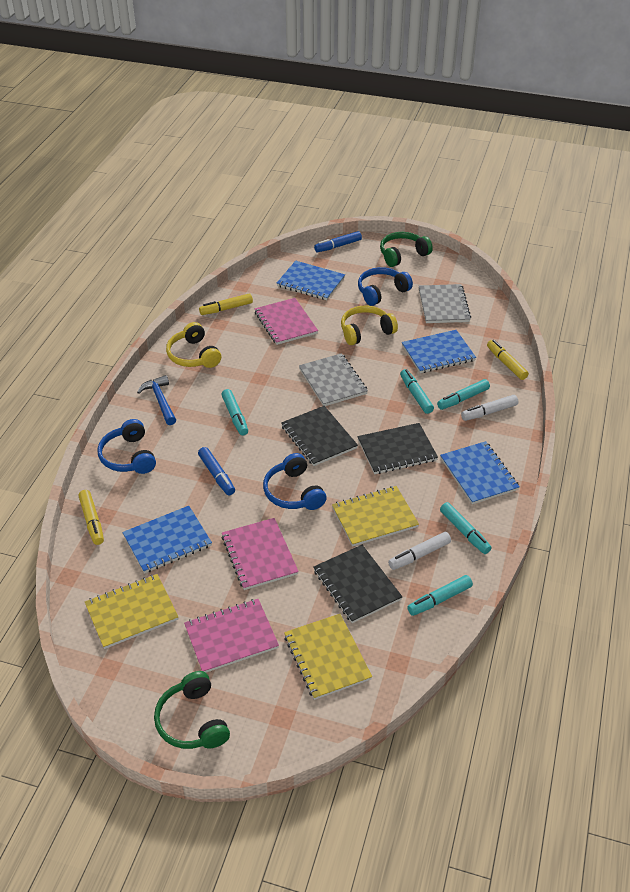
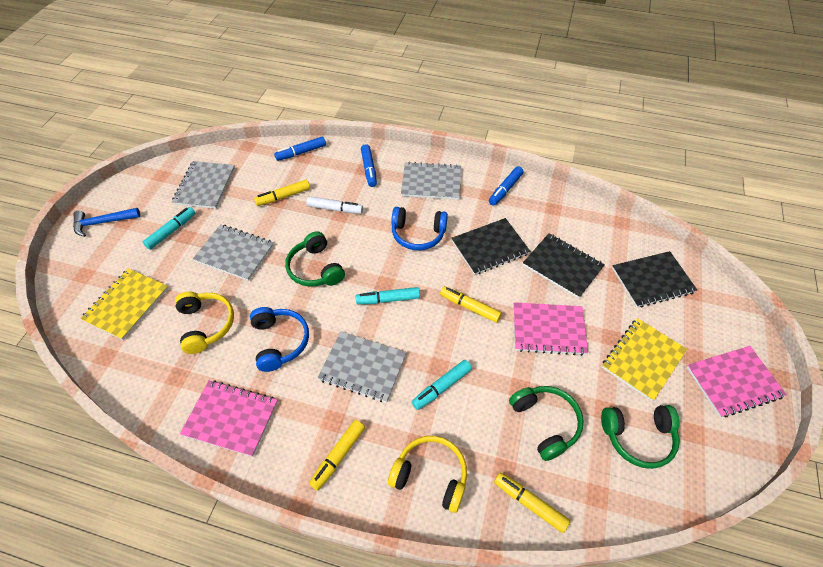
blue headphones: 3 -> 2
blue marker: 2 -> 3
blue notebook: 4 -> 0
green headphones: 2 -> 3
grey notebook: 2 -> 4
turquoise marker: 5 -> 3
white marker: 2 -> 1
yellow marker: 3 -> 4
yellow notebook: 3 -> 2

